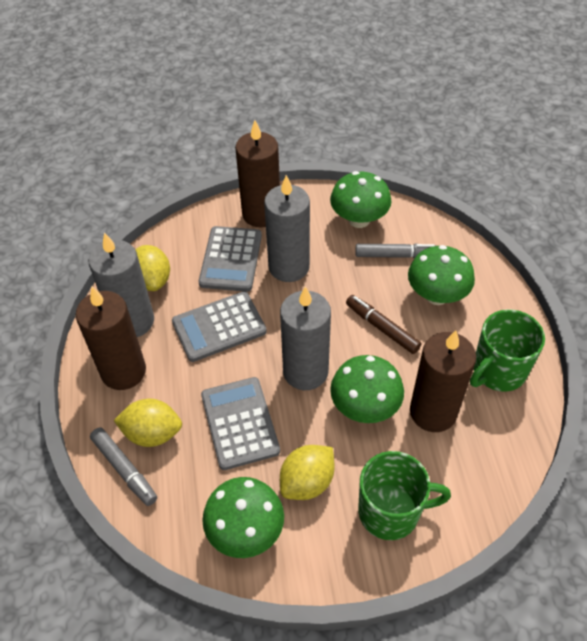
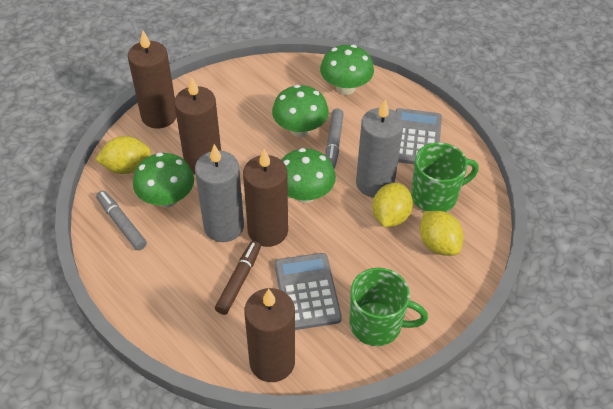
brown candle: 3 -> 4
grey calculator: 3 -> 2
grey candle: 3 -> 2

